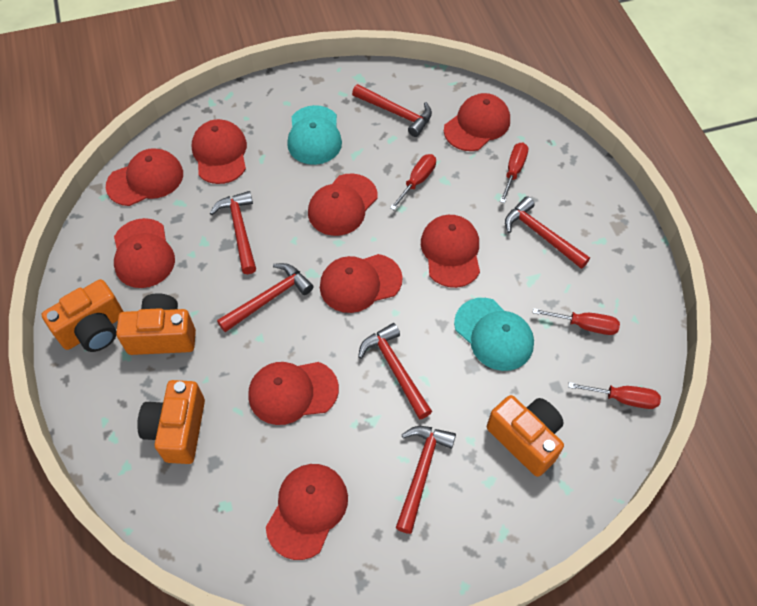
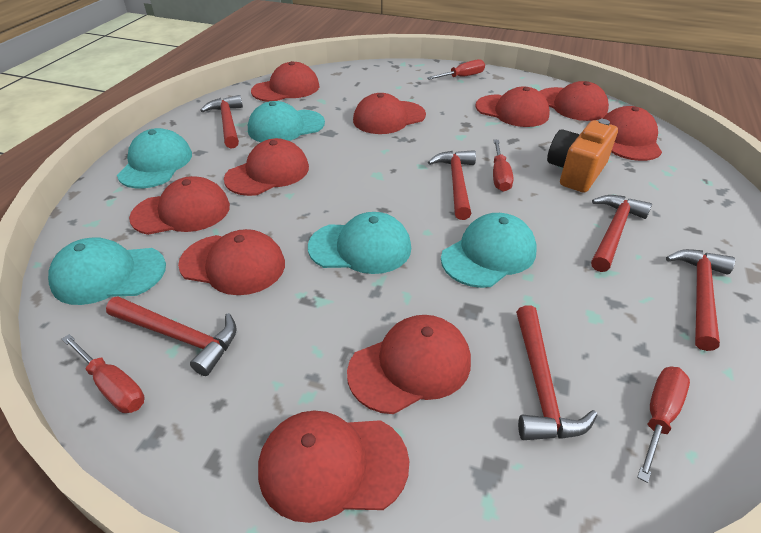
orange camera: 4 -> 1
red cap: 9 -> 10
turquoise cap: 2 -> 5

